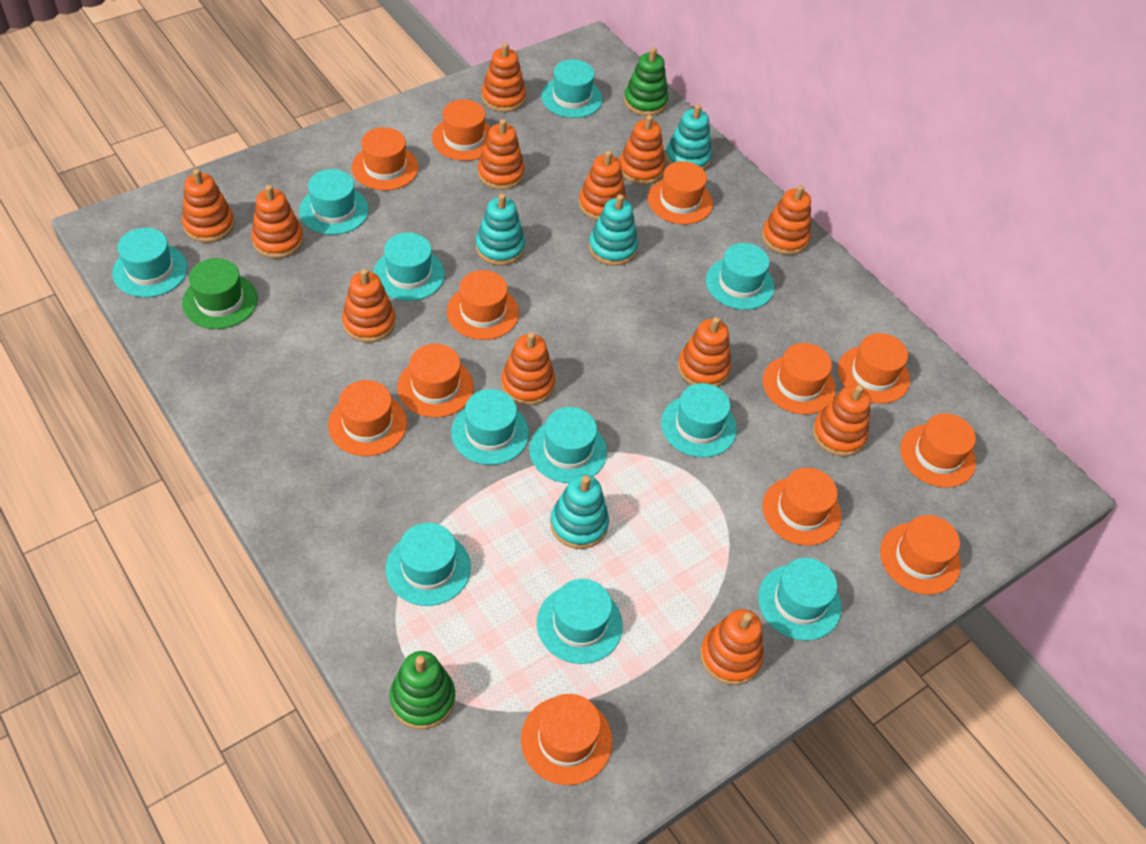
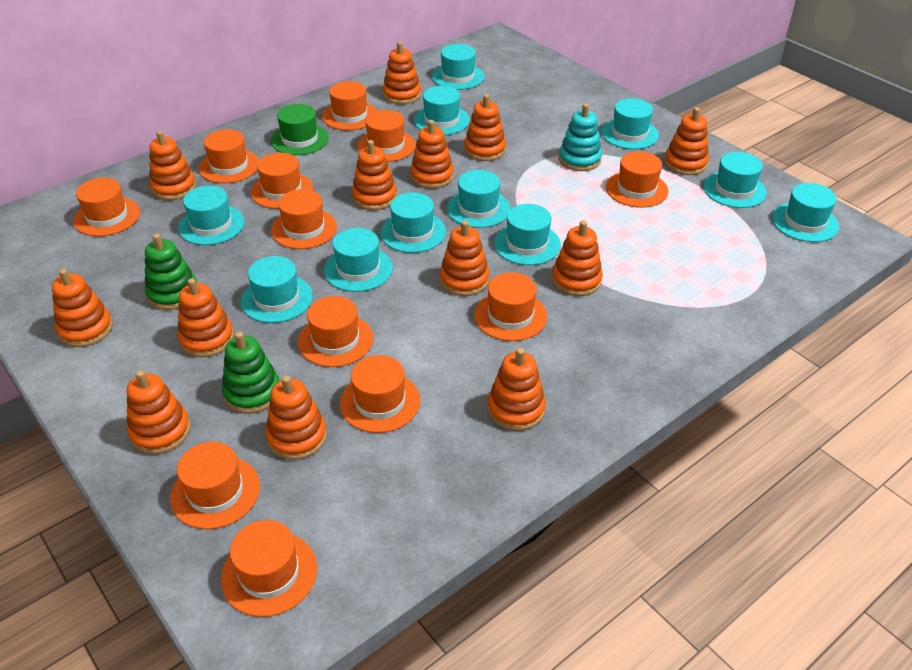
orange stacking toy: 12 -> 13
turquoise stacking toy: 4 -> 1

